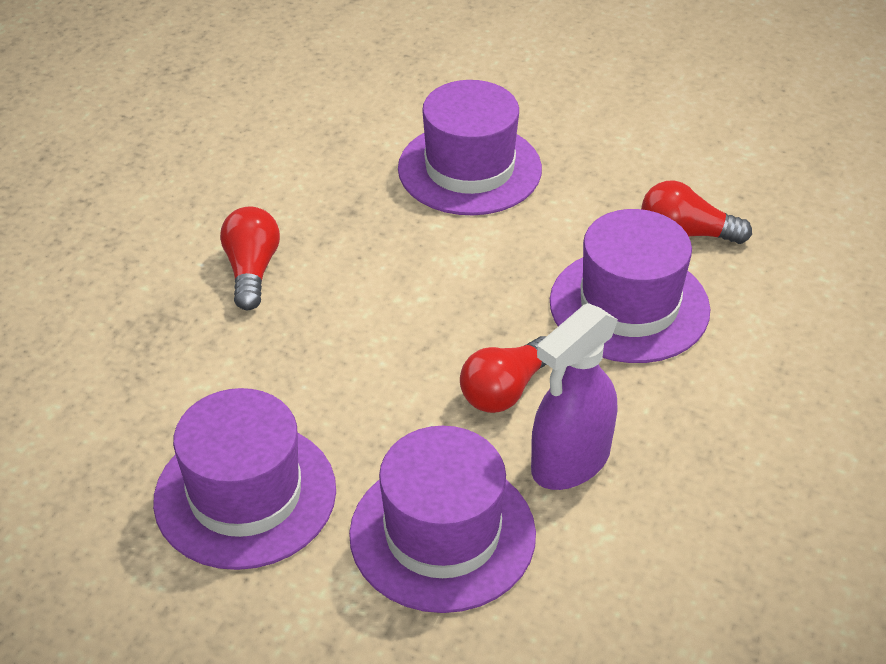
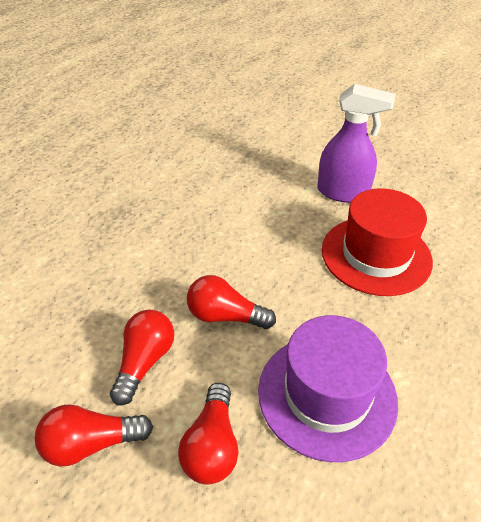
purple hat: 4 -> 1
red hat: 0 -> 1
red light bulb: 3 -> 4

